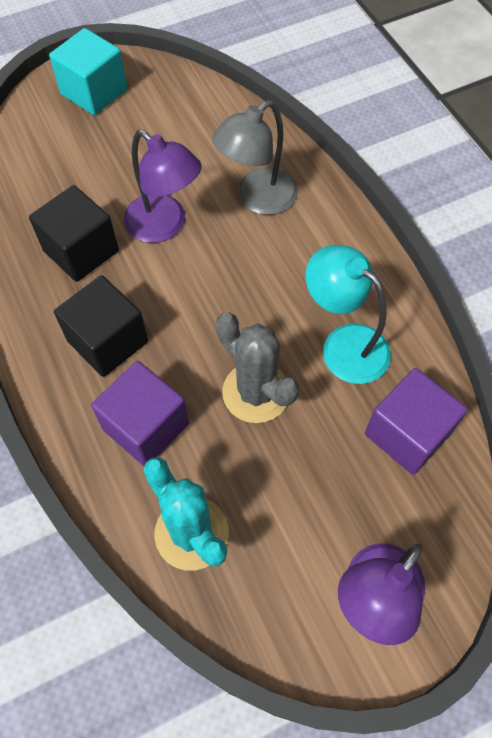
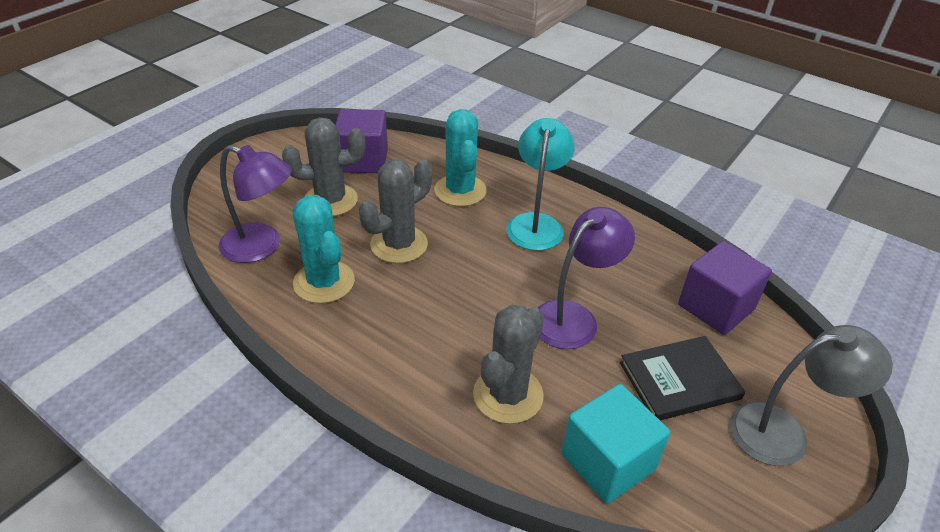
black book: 0 -> 1
black cube: 2 -> 0
grey cactus: 1 -> 3
turquoise cactus: 1 -> 2

